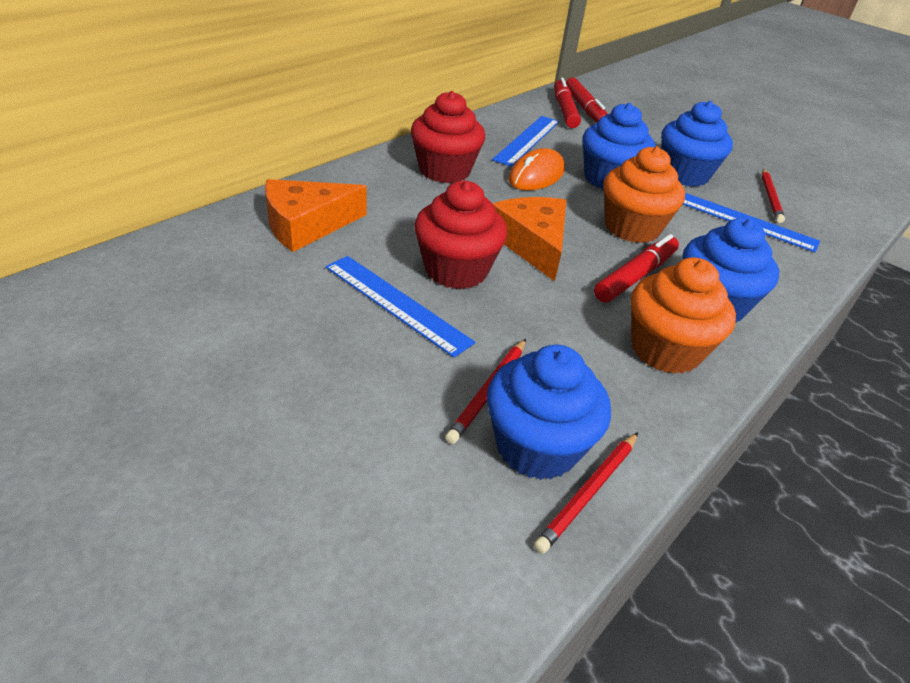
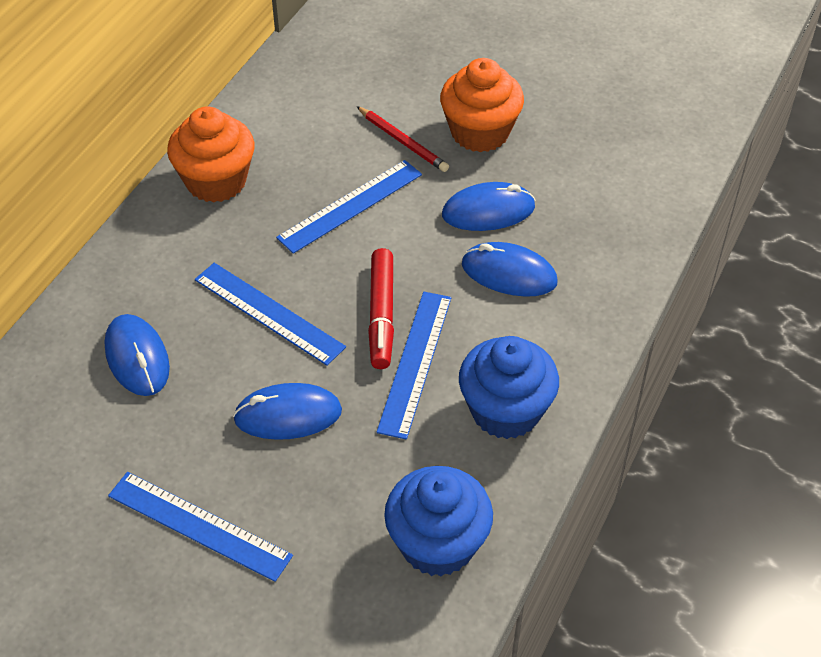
blue cupcake: 4 -> 2
blue mouse: 0 -> 4
blue ruler: 3 -> 4
orange cheese: 2 -> 0
orange mouse: 1 -> 0
red cupcake: 2 -> 0
red marker: 3 -> 1
red pencil: 3 -> 1

